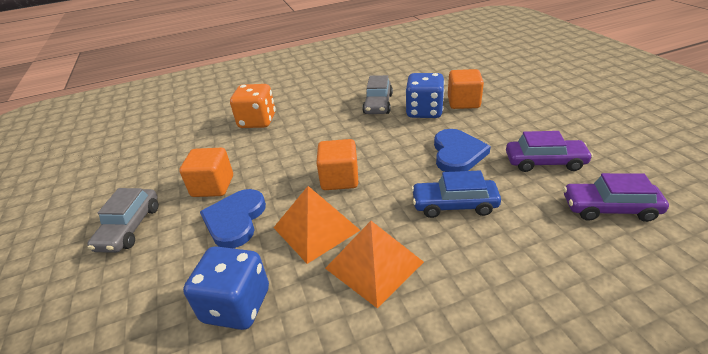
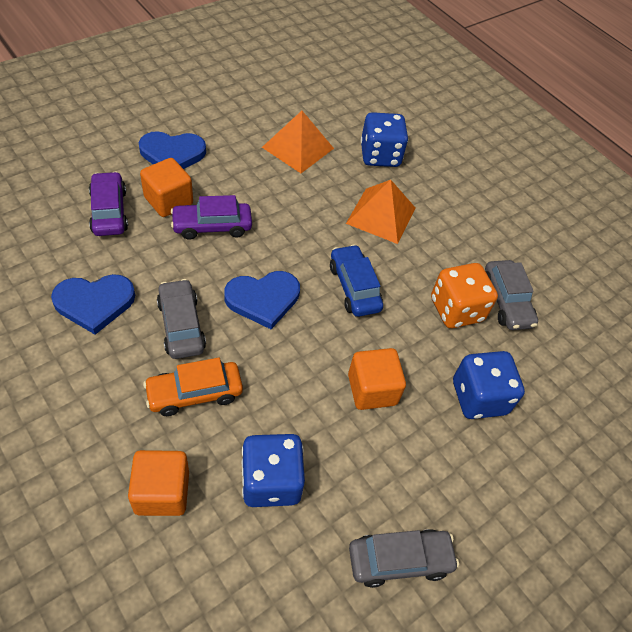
blue dice: 2 -> 3
blue heart: 2 -> 3
grey car: 2 -> 3
orange car: 0 -> 1

